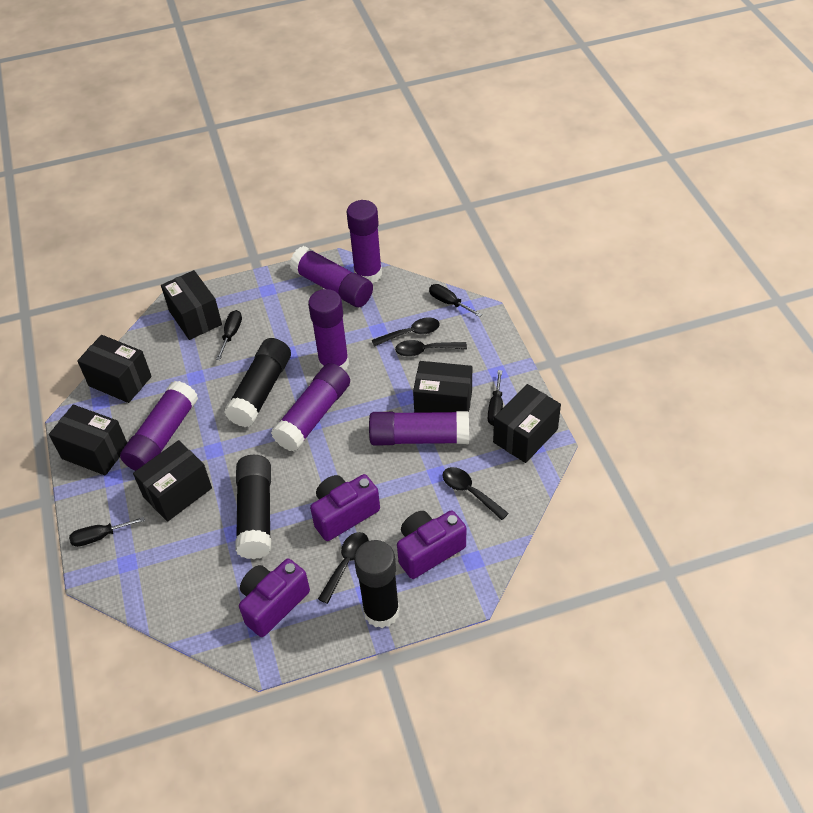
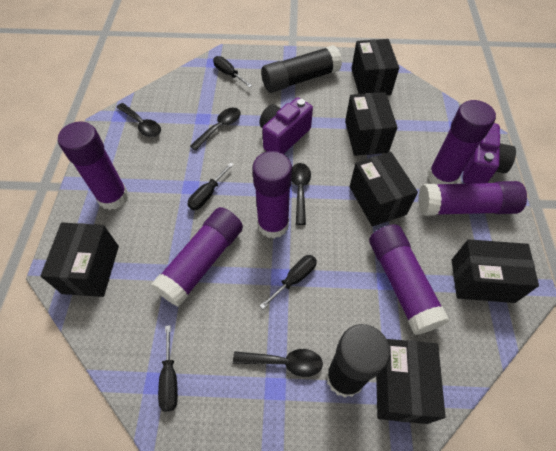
black glue stick: 3 -> 2
purple camera: 3 -> 2

